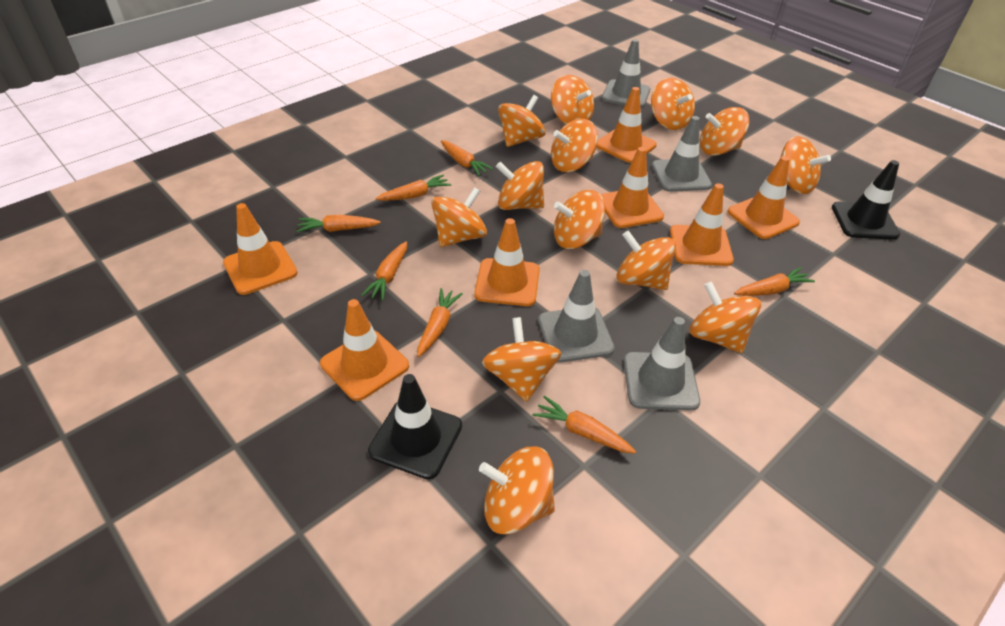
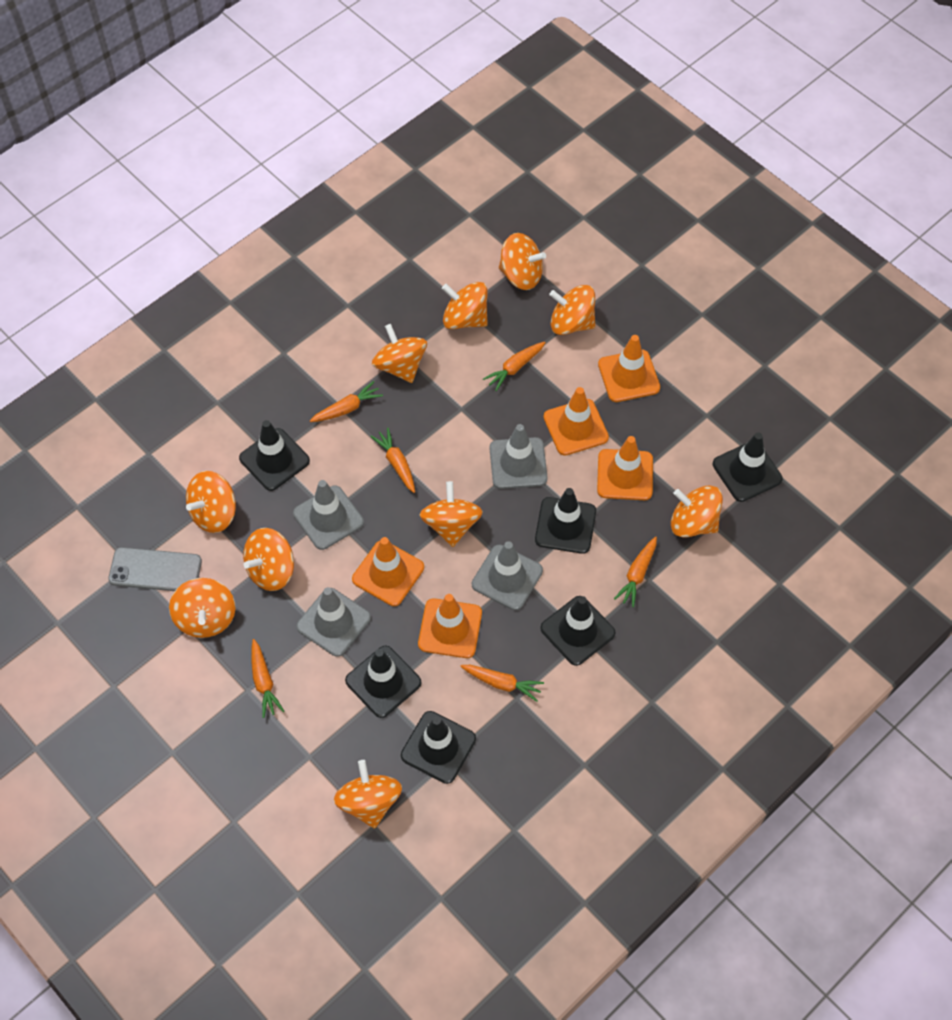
black traffic cone: 2 -> 6
grey phone: 0 -> 1
orange carrot: 7 -> 6
orange spinning top: 13 -> 10
orange traffic cone: 7 -> 5

